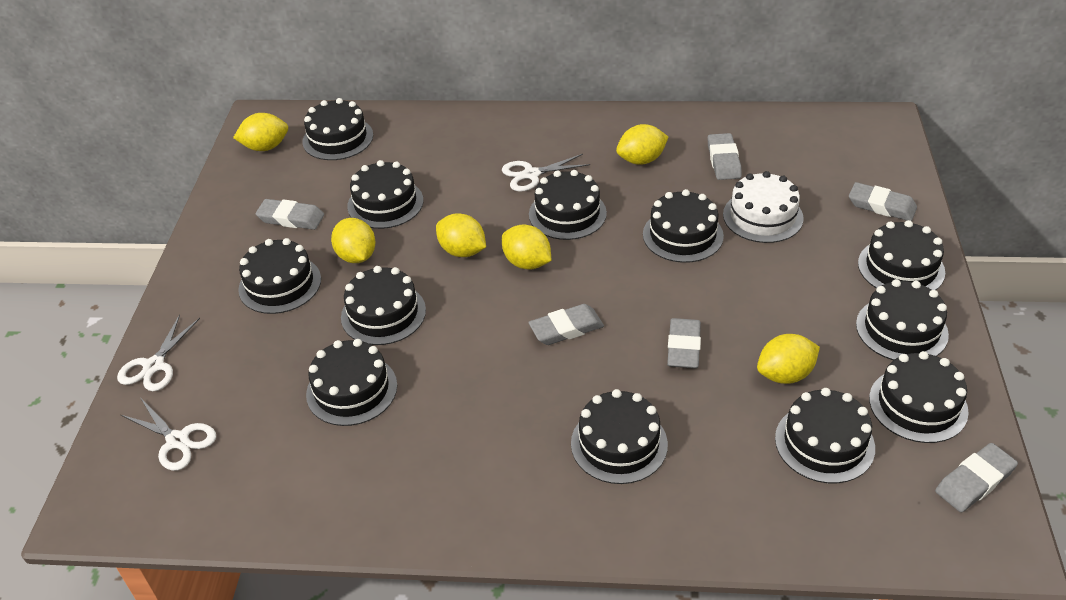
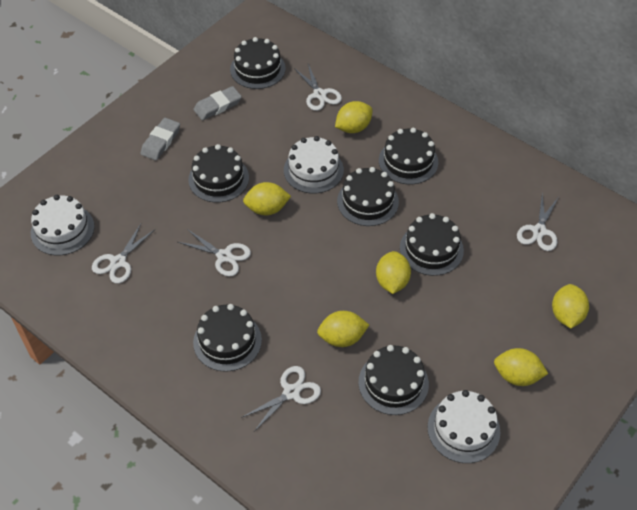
black cake: 12 -> 7
grey eraser: 6 -> 2
white cake: 1 -> 3
white scissors: 3 -> 5

